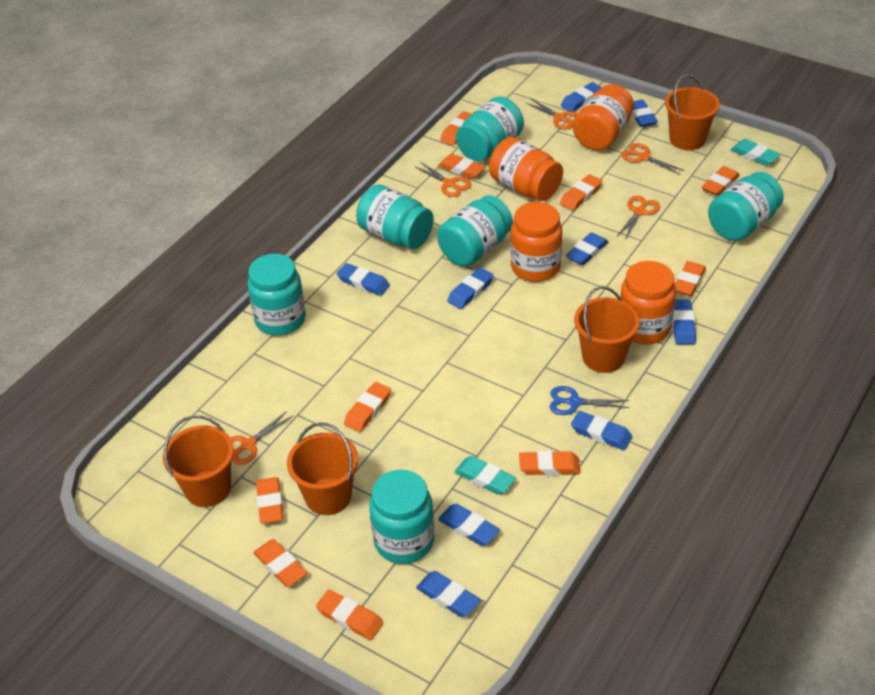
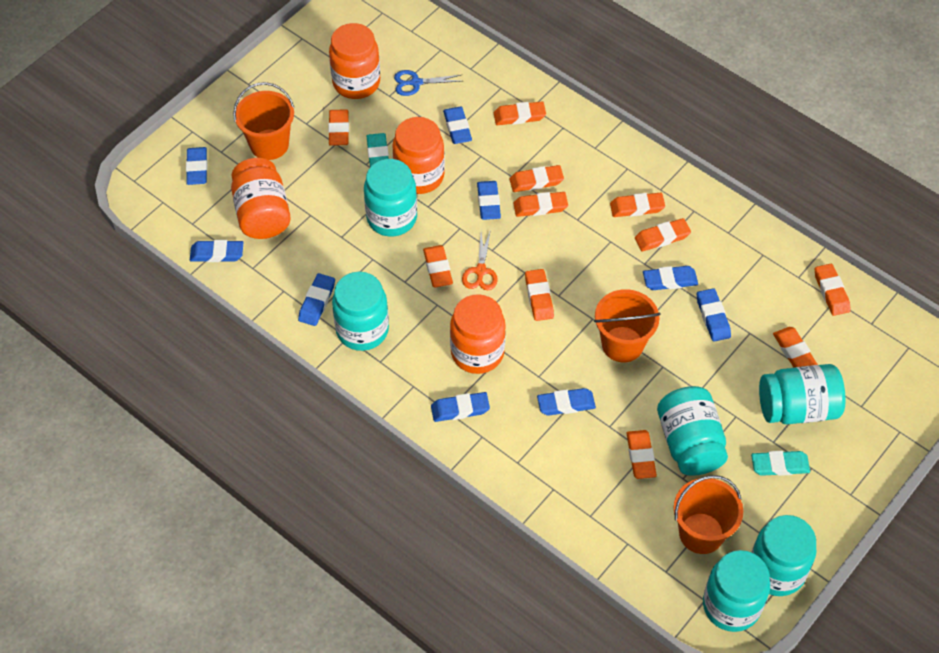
orange bucket: 4 -> 3
orange eraser: 10 -> 11
orange scissors: 5 -> 1

